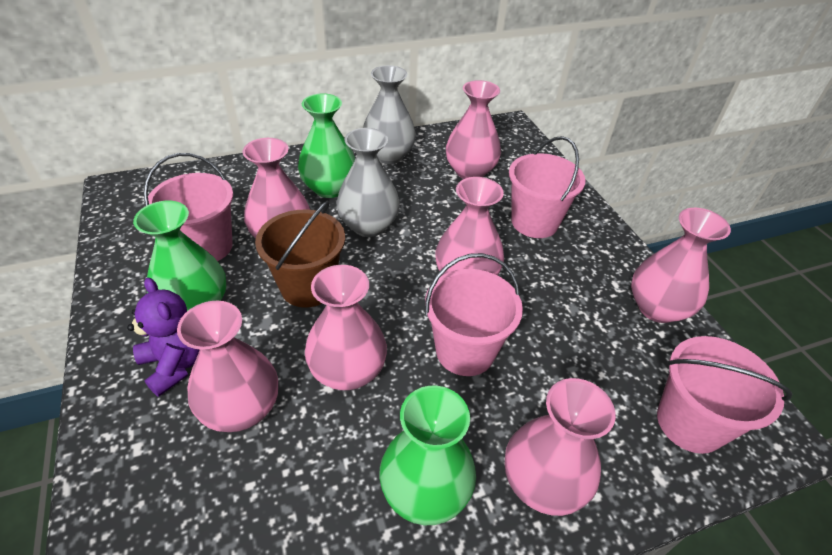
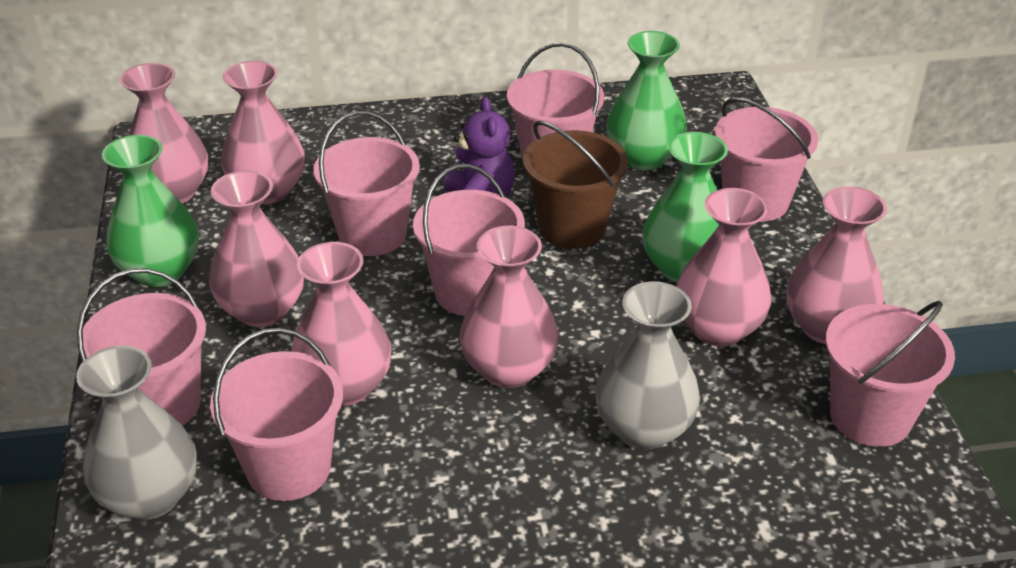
pink bucket: 4 -> 7

